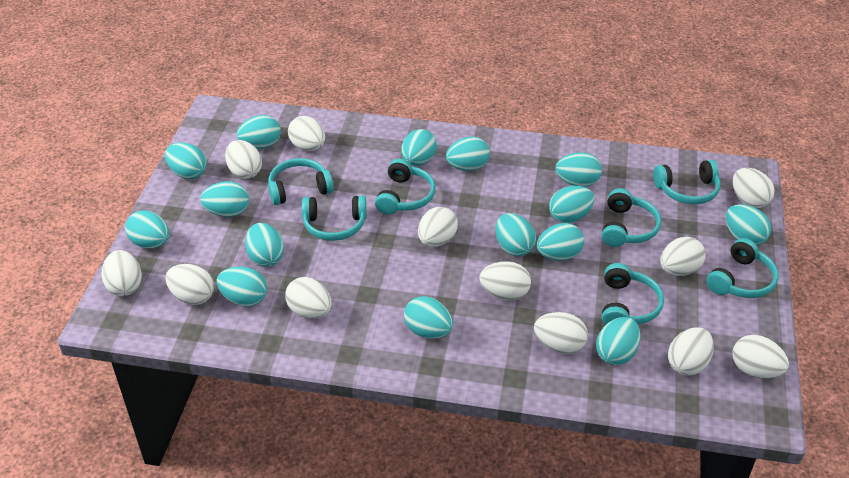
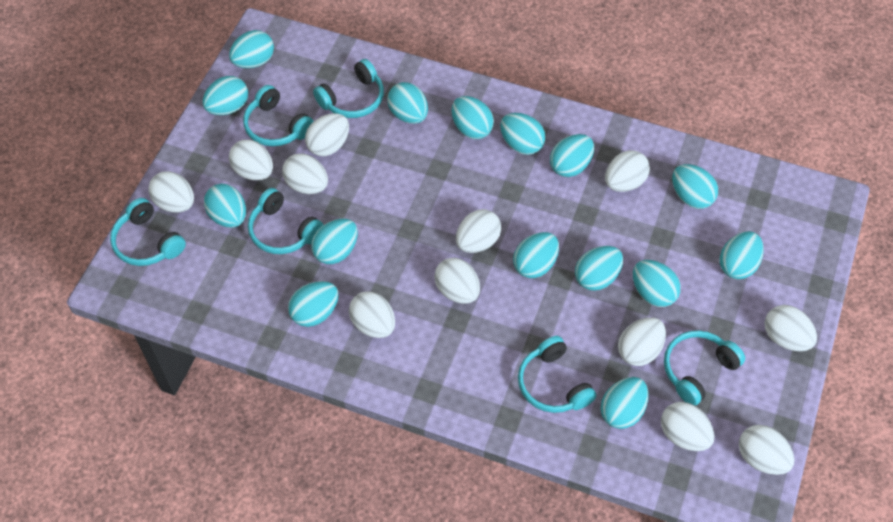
turquoise headphones: 7 -> 6

